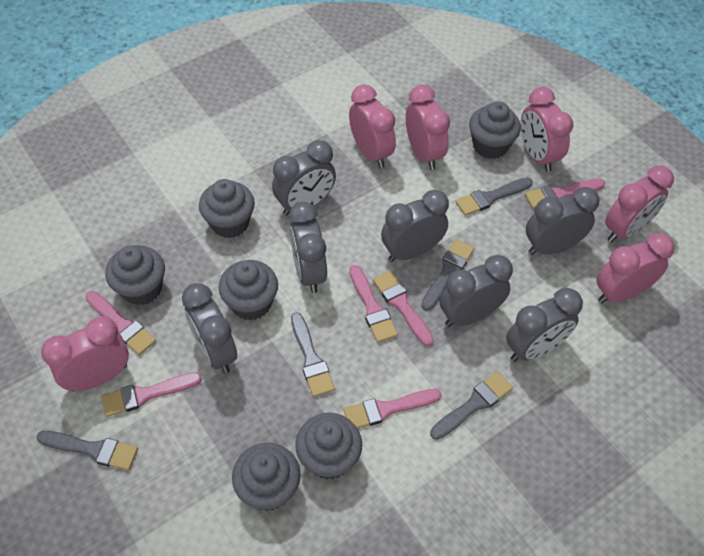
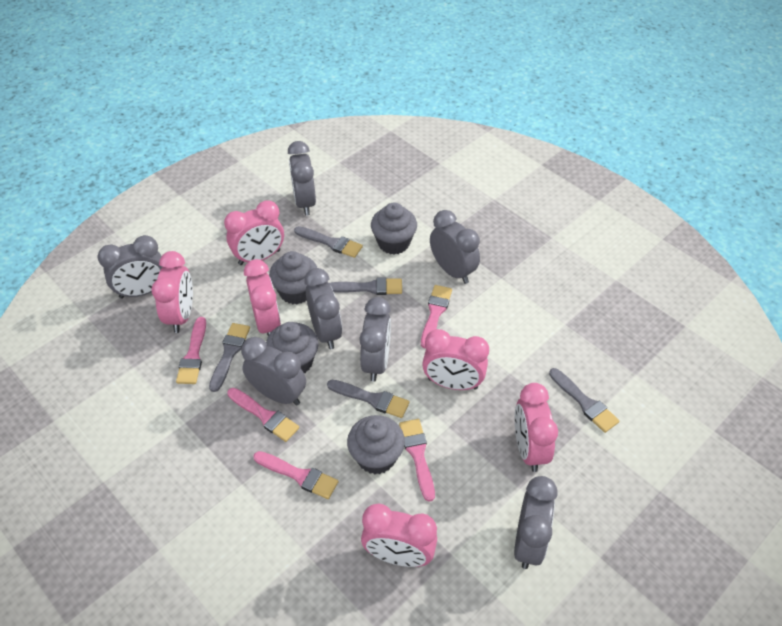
grey cupcake: 6 -> 4
pink brush: 6 -> 5

